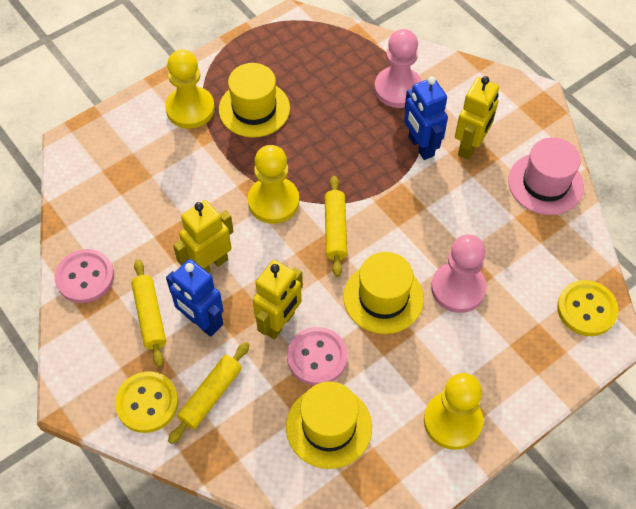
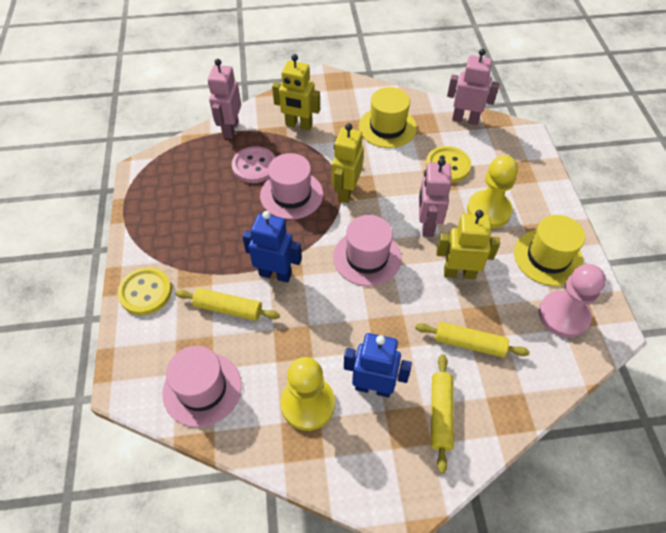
pink button: 2 -> 1
pink hat: 1 -> 3
pink pawn: 2 -> 1
pink robot: 0 -> 3
yellow hat: 3 -> 2
yellow pawn: 3 -> 2

